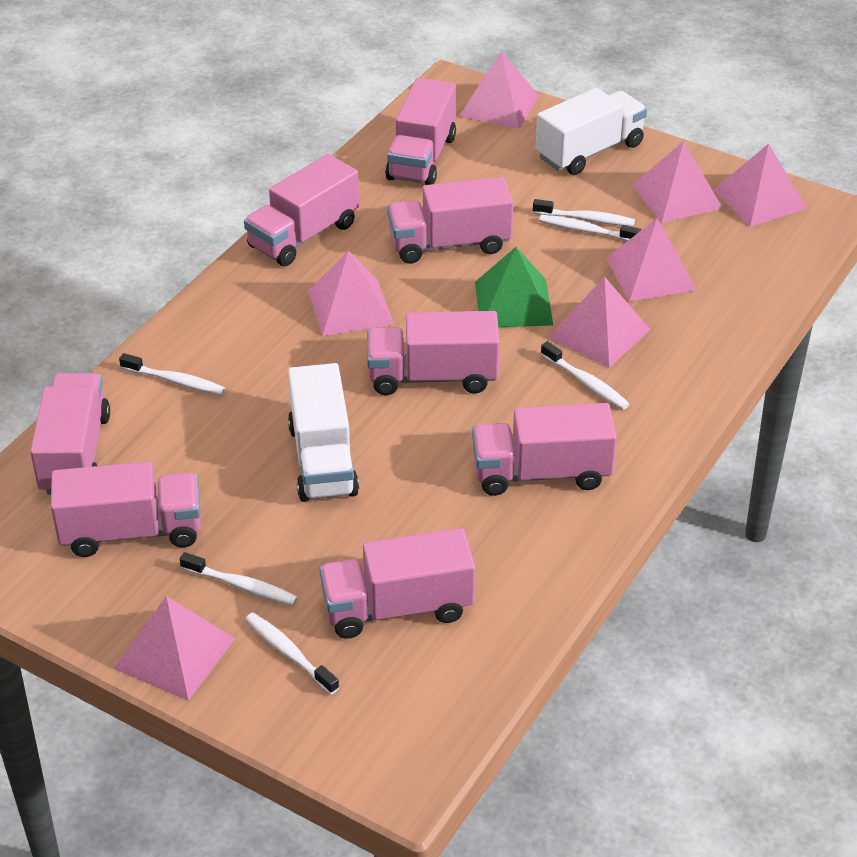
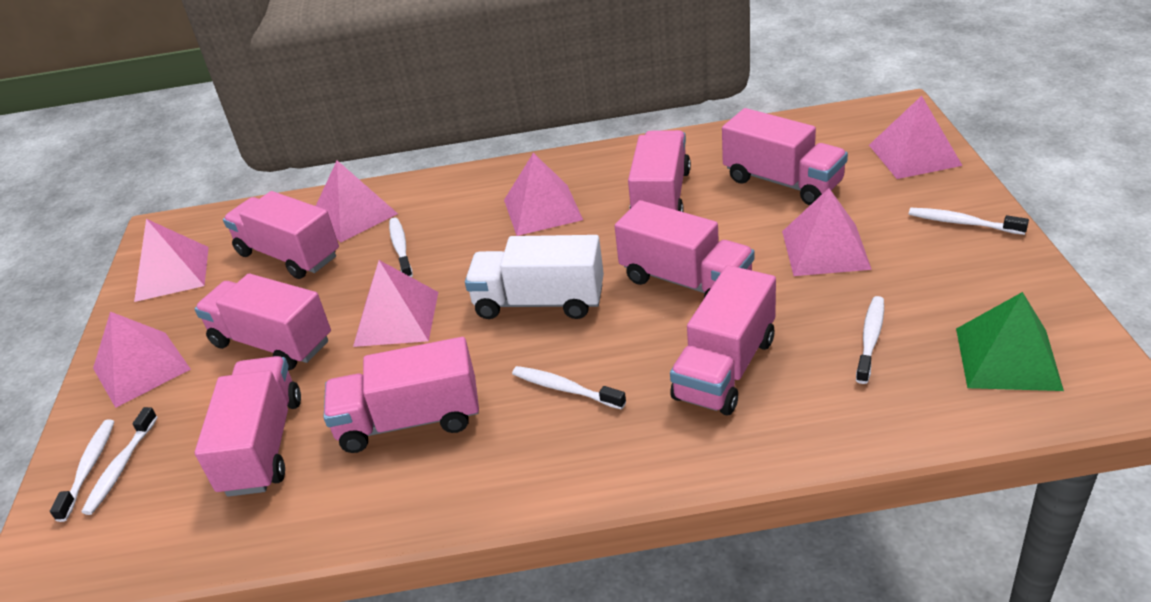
white truck: 2 -> 1

